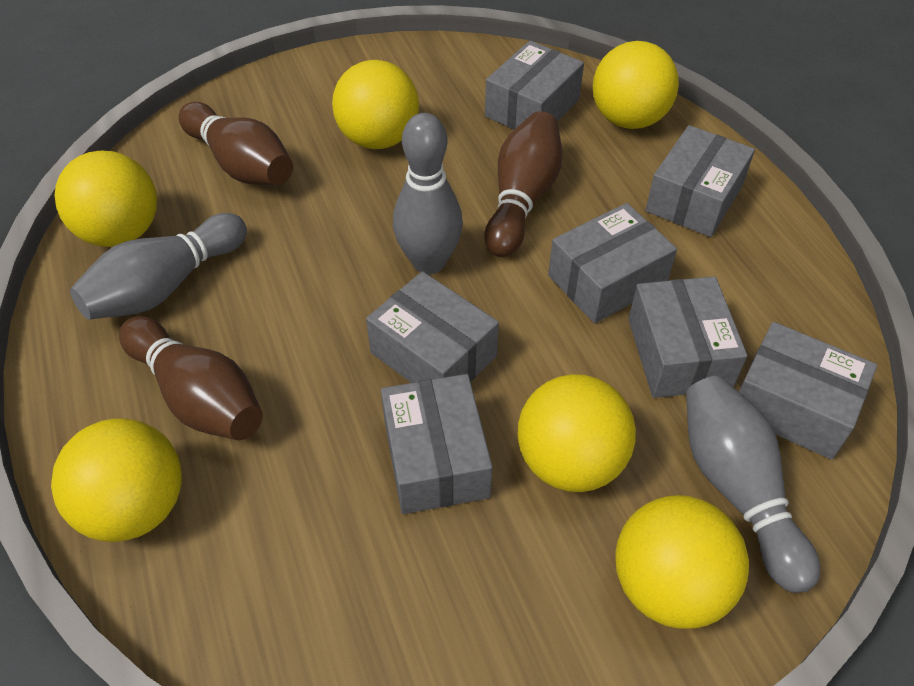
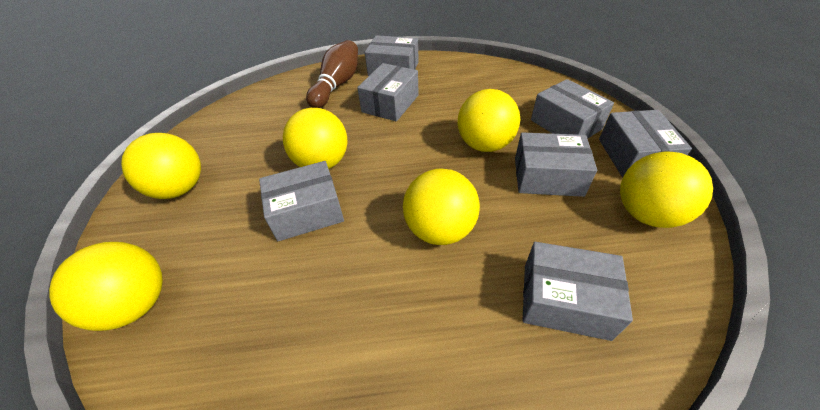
brown bowling pin: 3 -> 1
grey bowling pin: 3 -> 0

